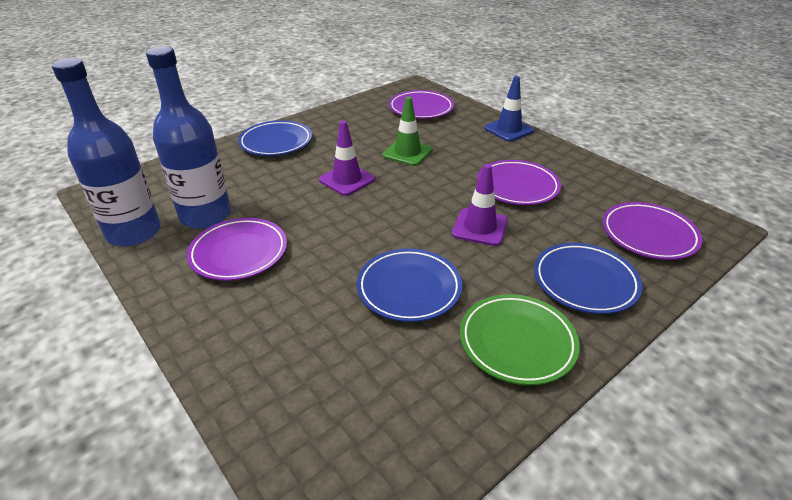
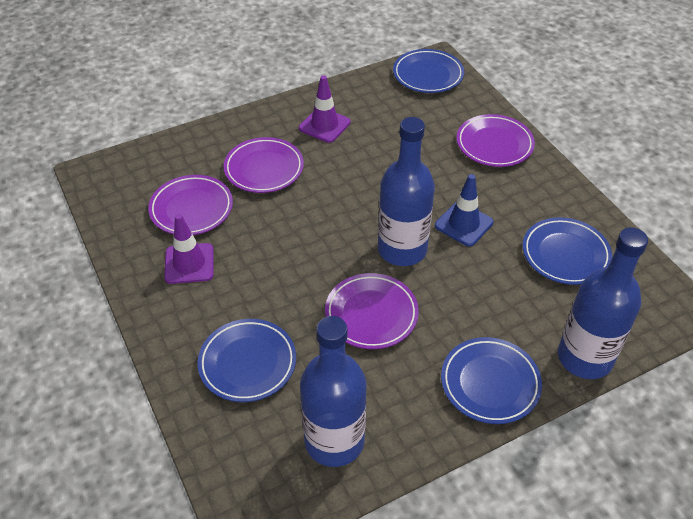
blue bottle: 2 -> 3
blue plate: 3 -> 4
green plate: 1 -> 0
green traffic cone: 1 -> 0

